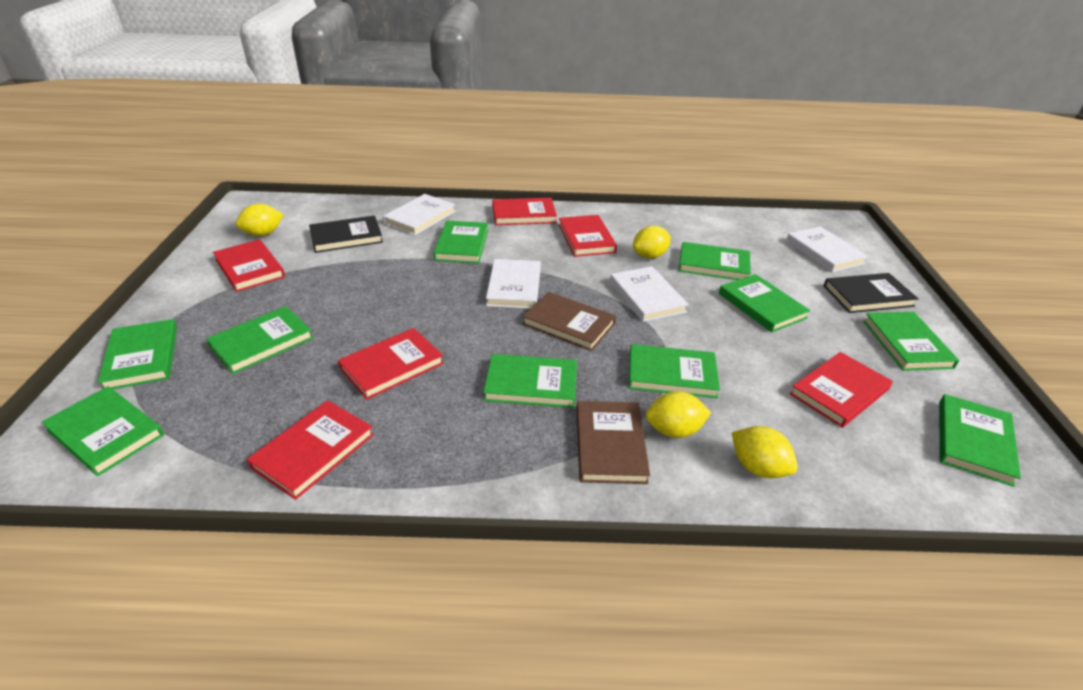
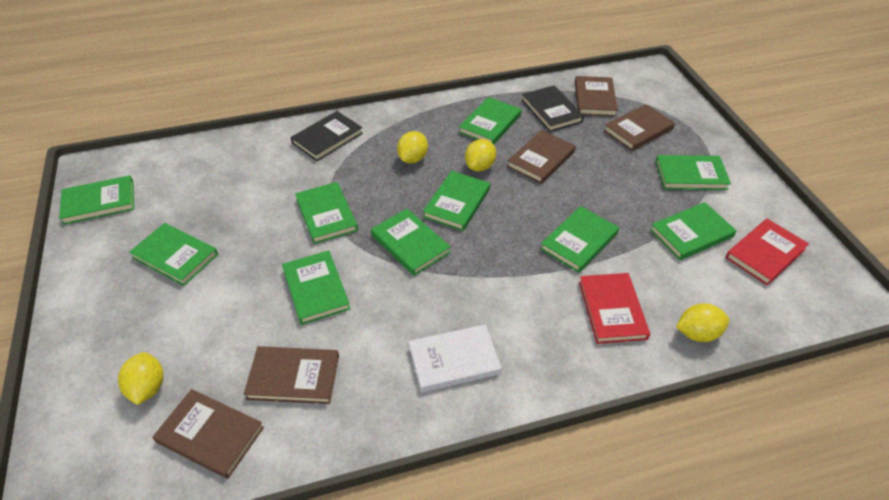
brown book: 2 -> 5
red book: 6 -> 2
white book: 4 -> 1

